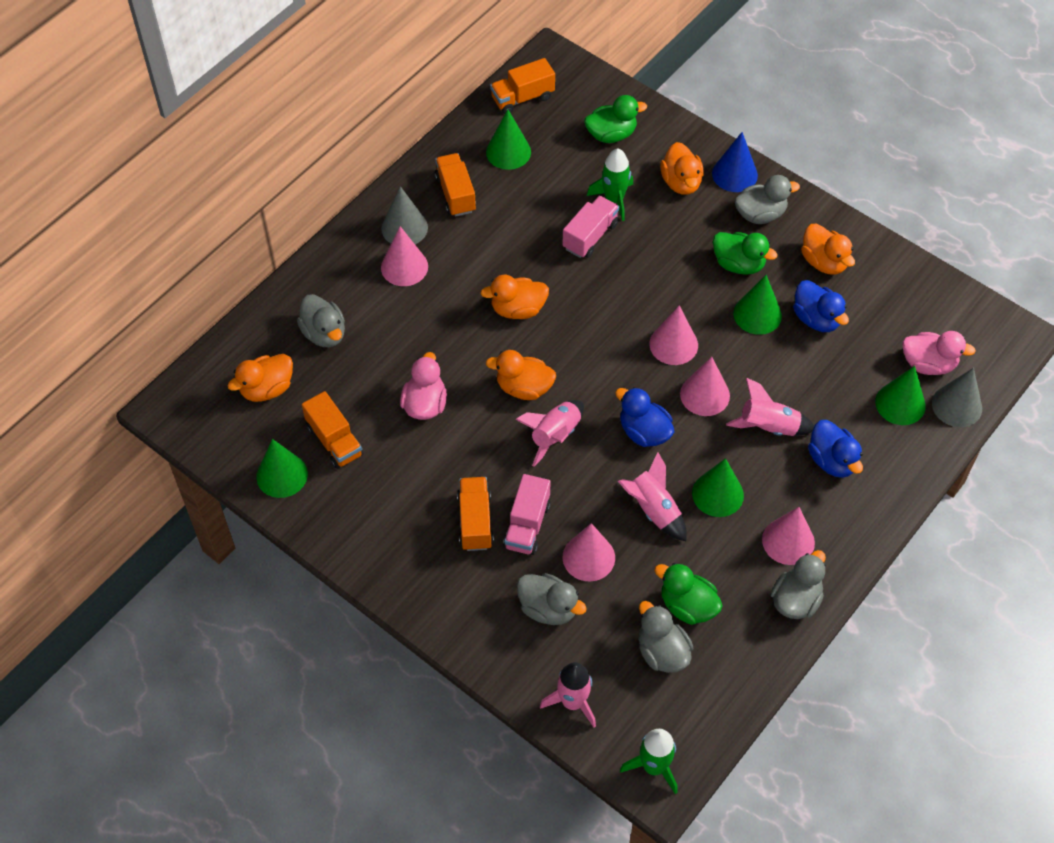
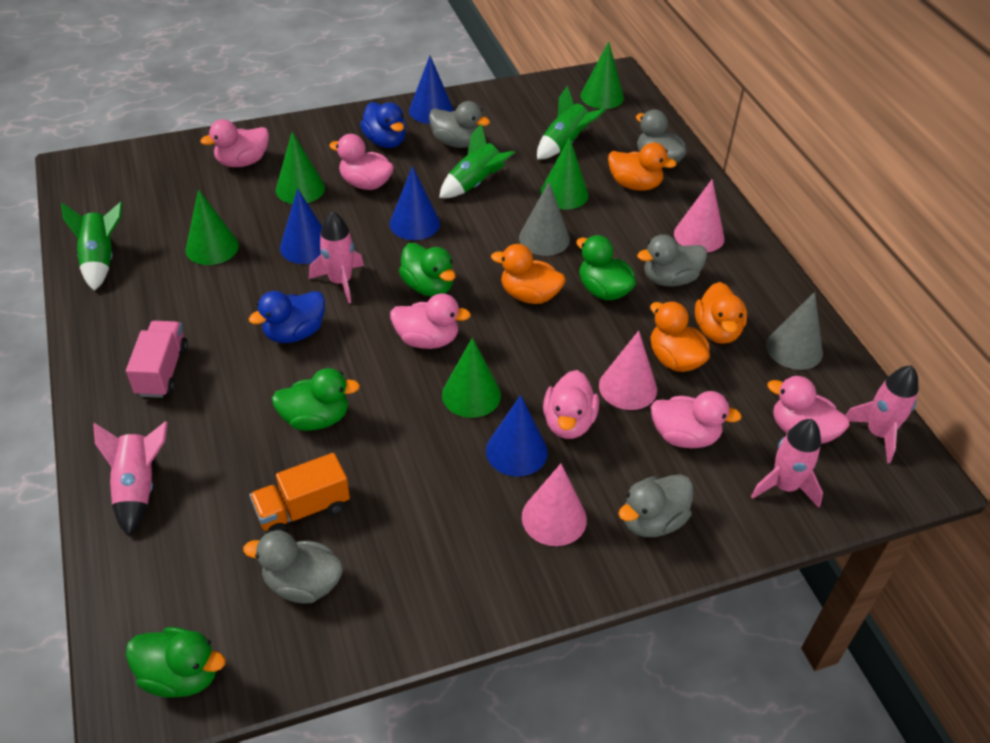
blue cone: 1 -> 4
blue duck: 3 -> 2
green duck: 3 -> 4
green rocket: 2 -> 3
orange duck: 5 -> 4
orange truck: 4 -> 1
pink cone: 5 -> 3
pink duck: 2 -> 6
pink truck: 2 -> 1

